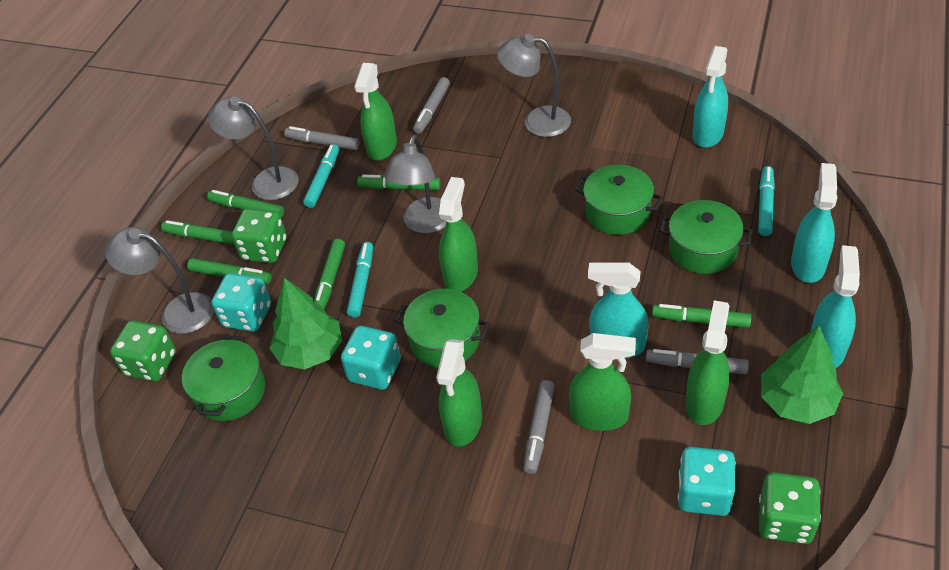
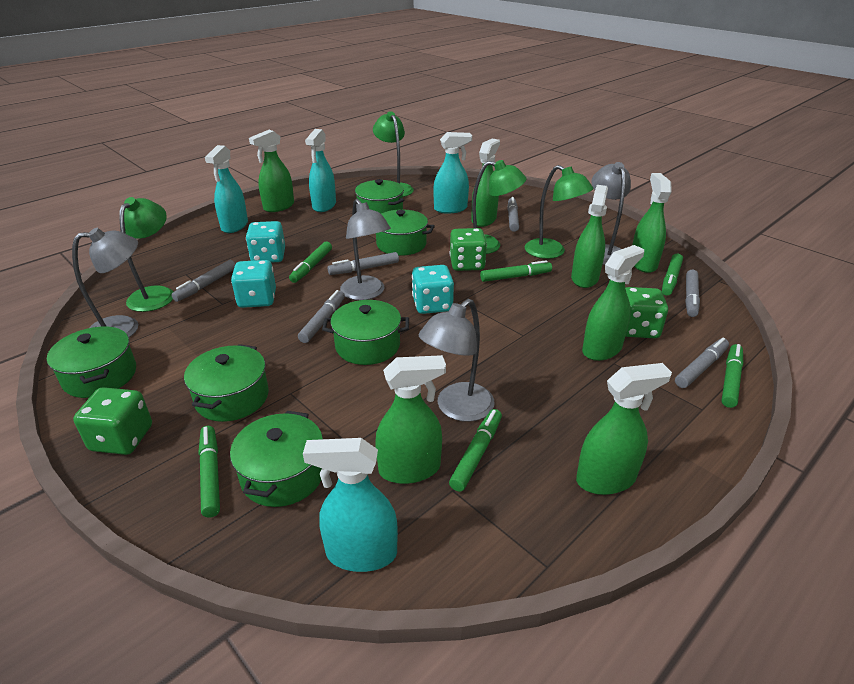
green lamp: 0 -> 4
green pot: 4 -> 6
green spray bottle: 5 -> 7
green tree: 2 -> 0
grey marker: 4 -> 6
turquoise marker: 3 -> 0

